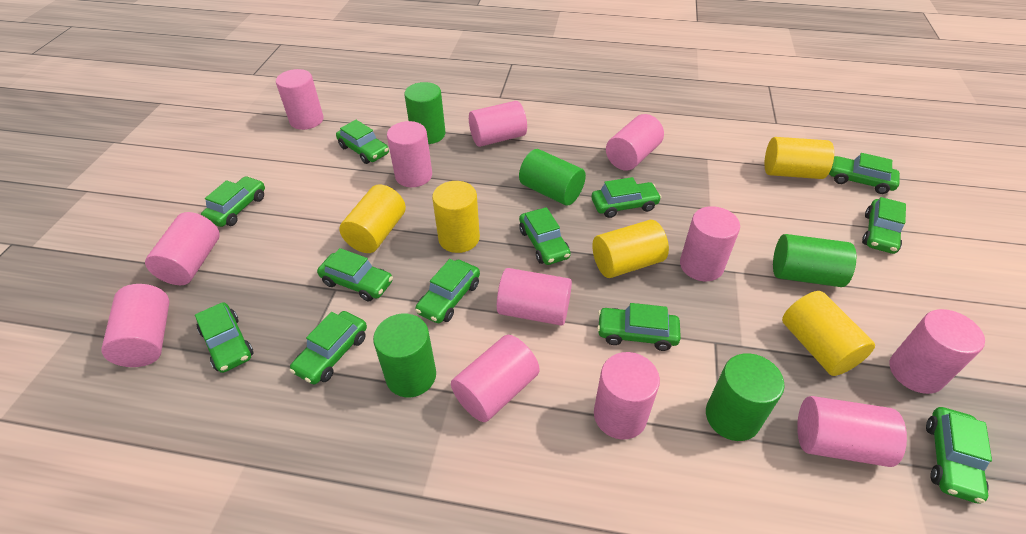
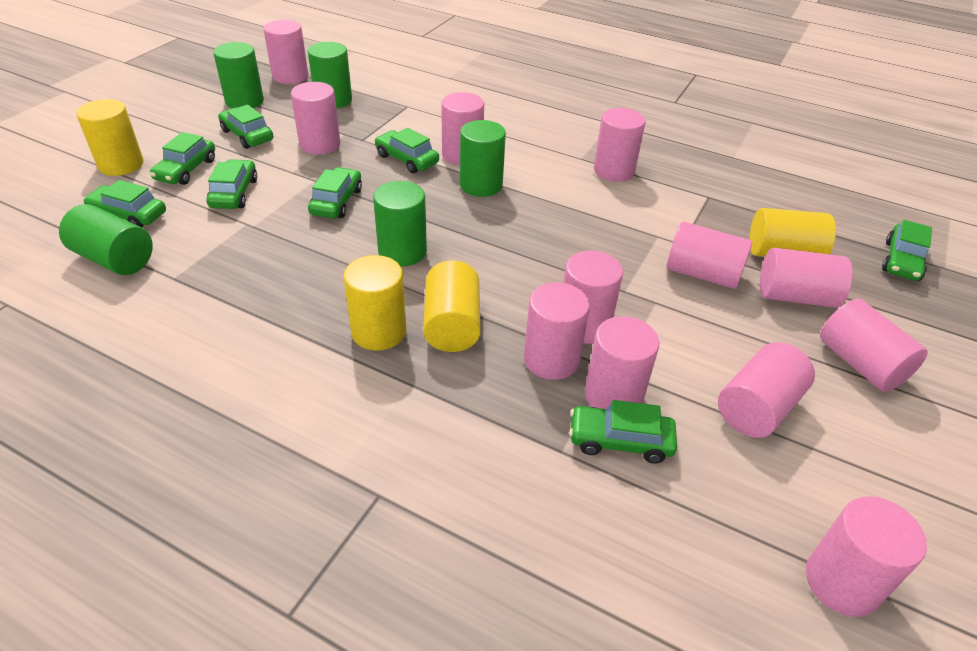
green car: 12 -> 8
yellow cylinder: 5 -> 4

